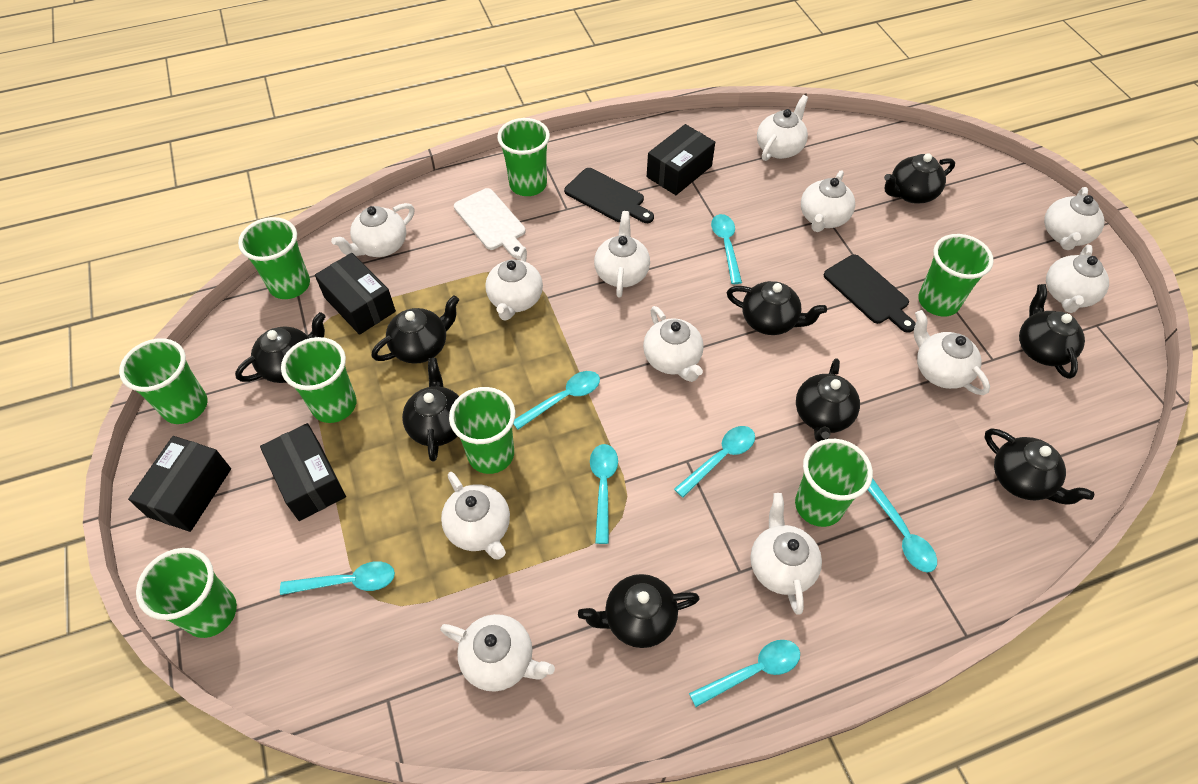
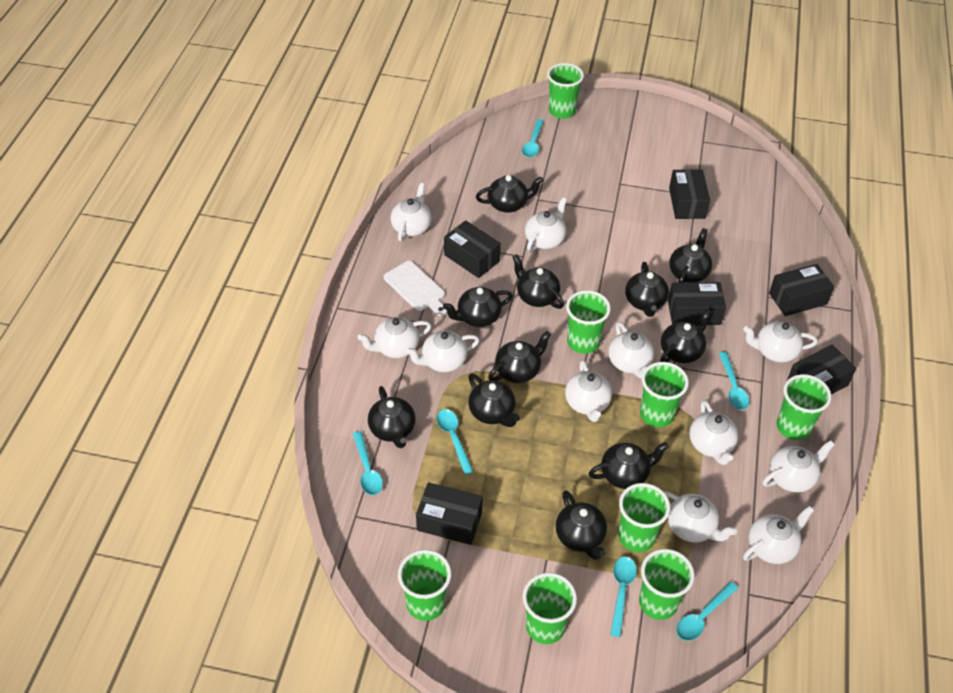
black box: 4 -> 6
black cutting board: 2 -> 0
black teapot: 9 -> 11
turquoise spoon: 7 -> 6
white teapot: 12 -> 11

